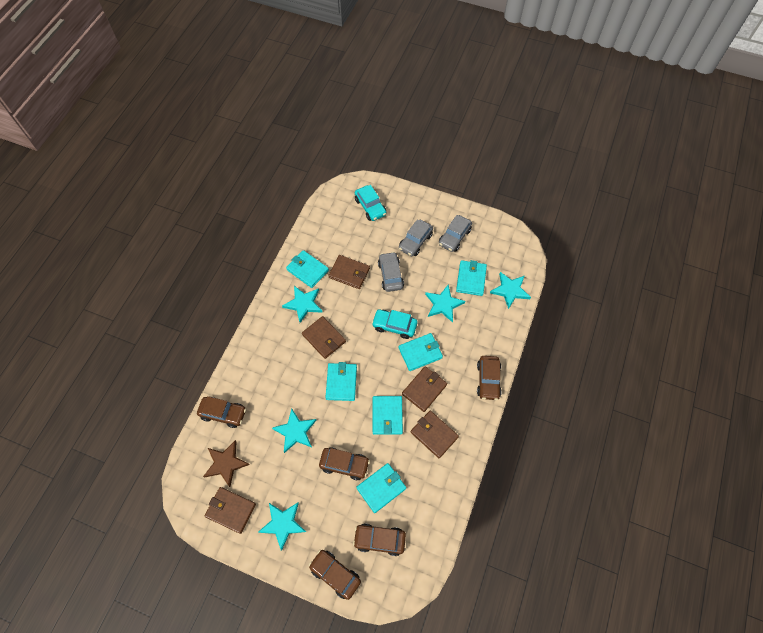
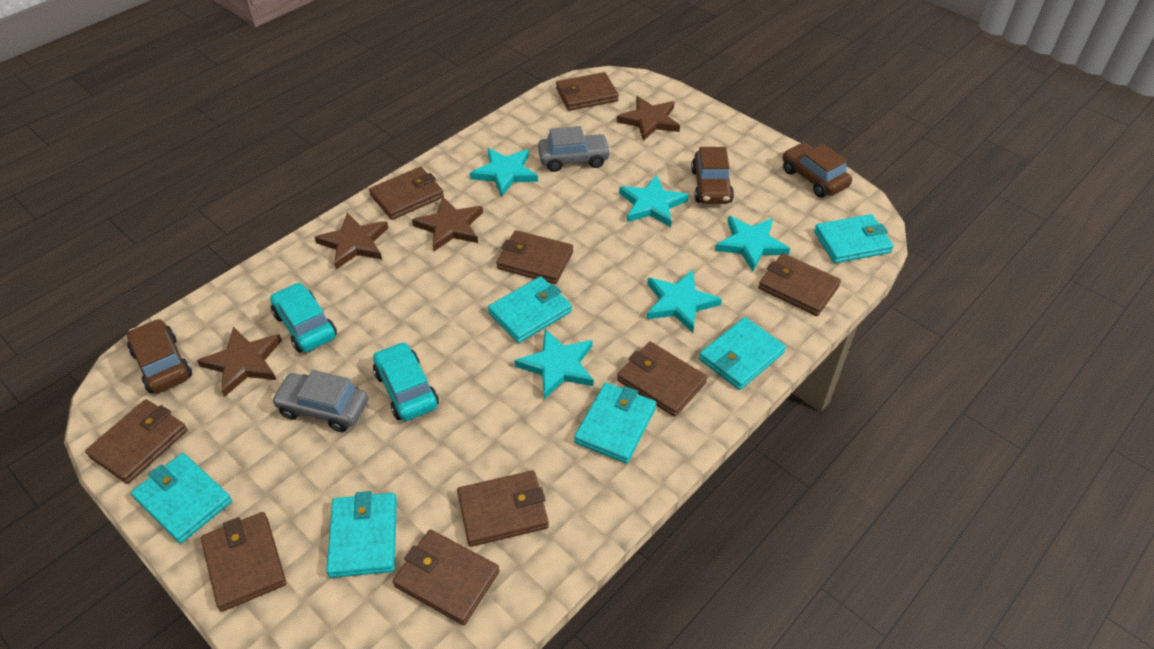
brown car: 5 -> 3
brown star: 1 -> 4
brown wallet: 5 -> 9
grey car: 3 -> 2

